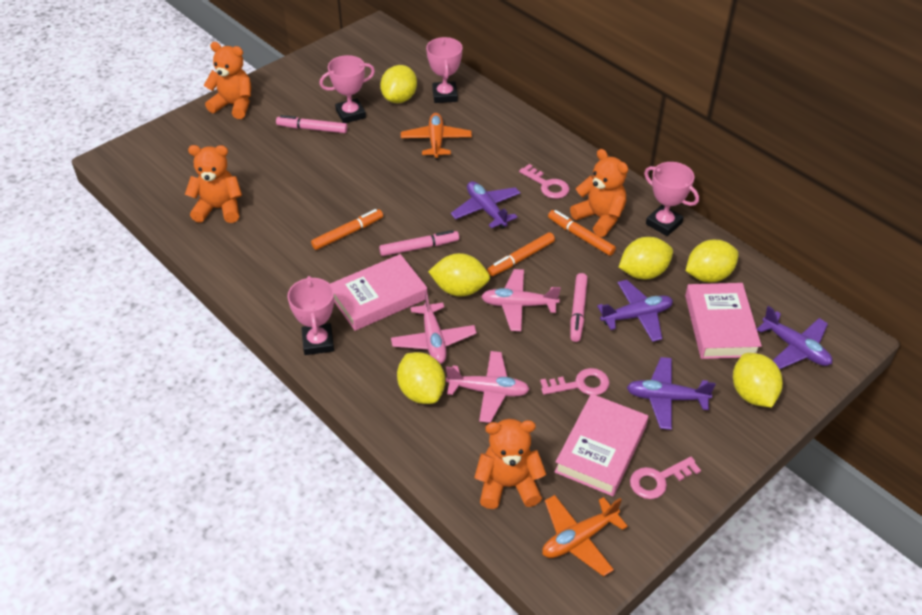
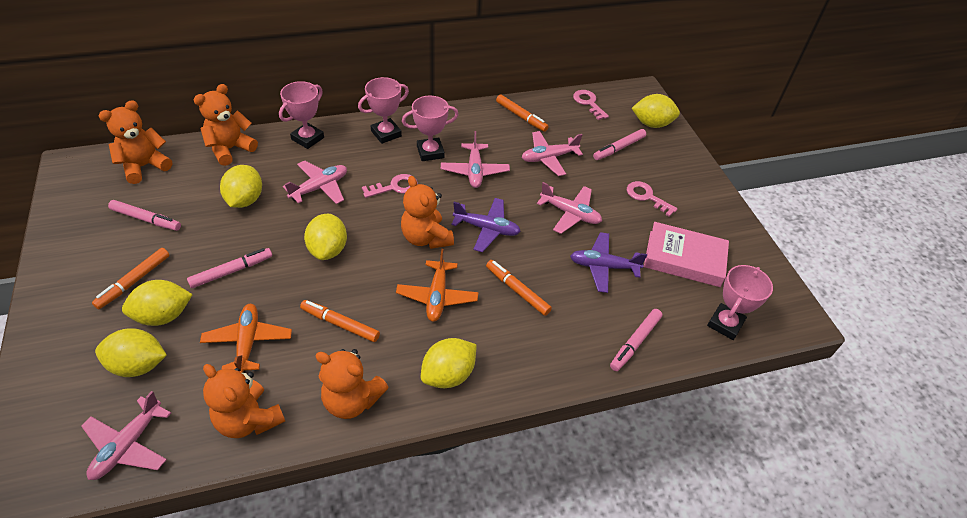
orange marker: 3 -> 4
orange teddy bear: 4 -> 5
pink book: 3 -> 1
pink marker: 3 -> 4
pink plane: 3 -> 5
purple plane: 4 -> 2

